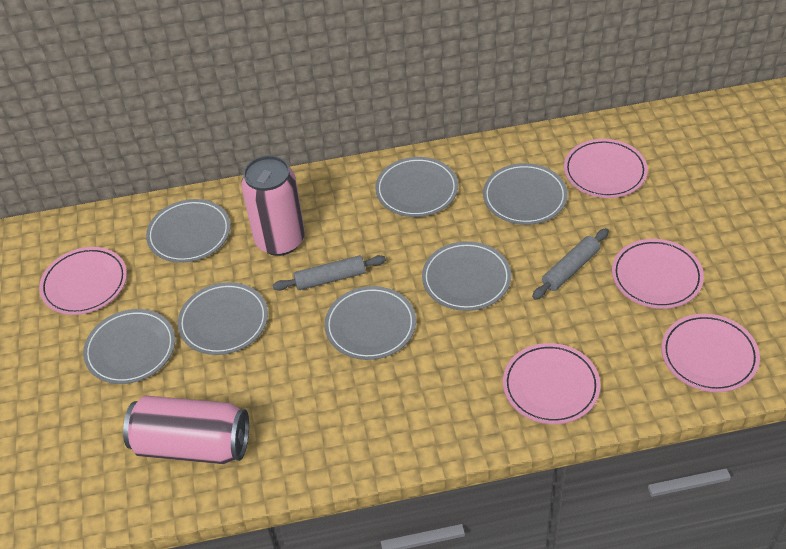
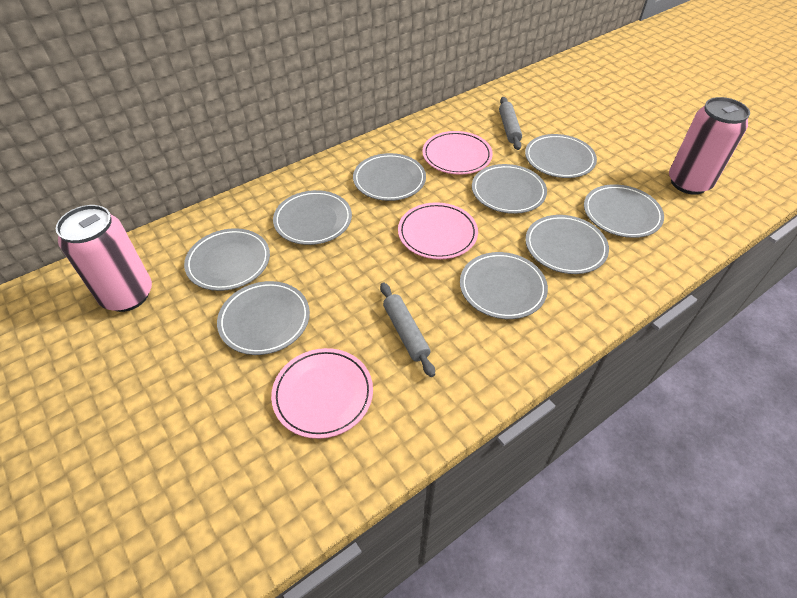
grey plate: 7 -> 9
pink plate: 5 -> 3

